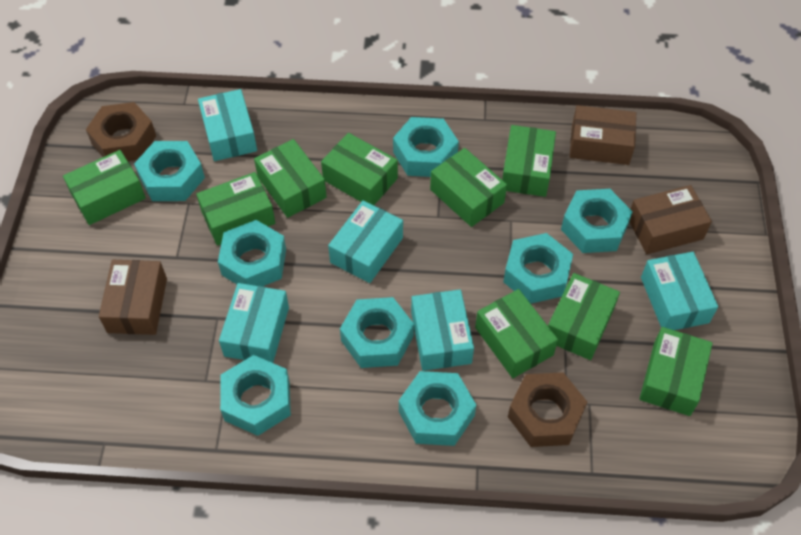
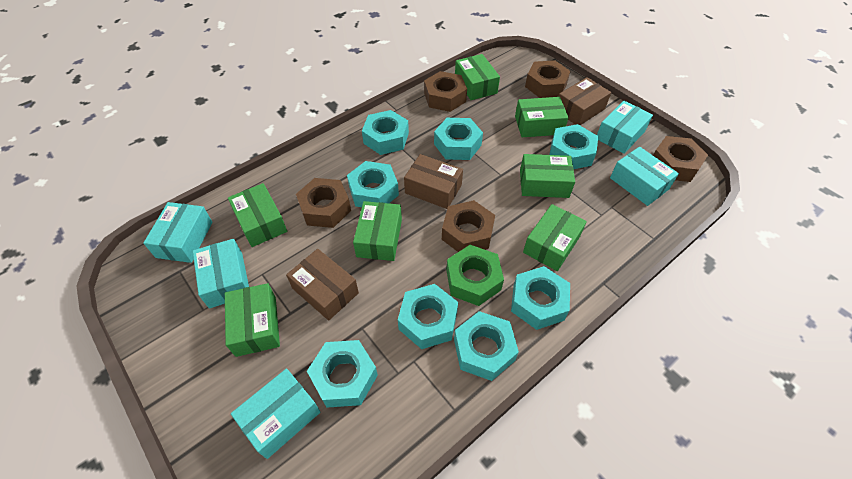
brown nut: 2 -> 5
green box: 9 -> 7
green nut: 0 -> 1

